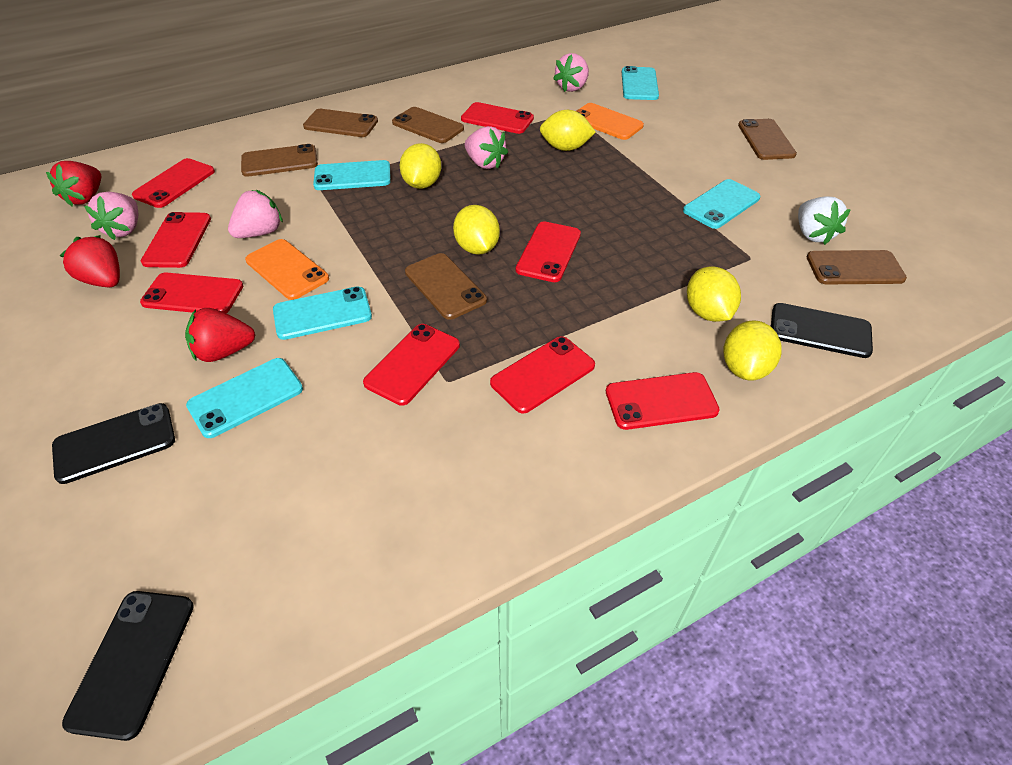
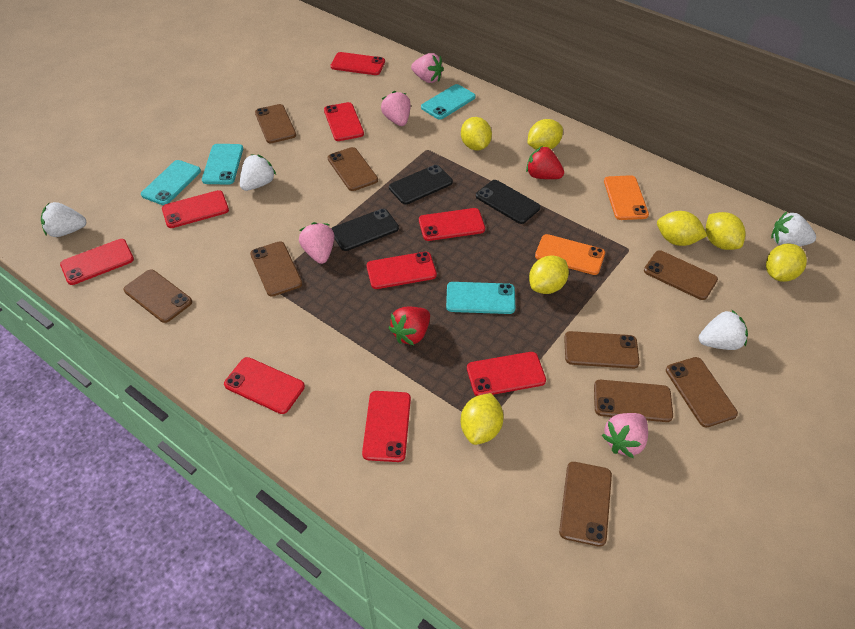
brown phone: 6 -> 9
red phone: 8 -> 9
red strawberry: 3 -> 2
turquoise phone: 5 -> 4
white strawberry: 1 -> 4
yellow lemon: 5 -> 7

